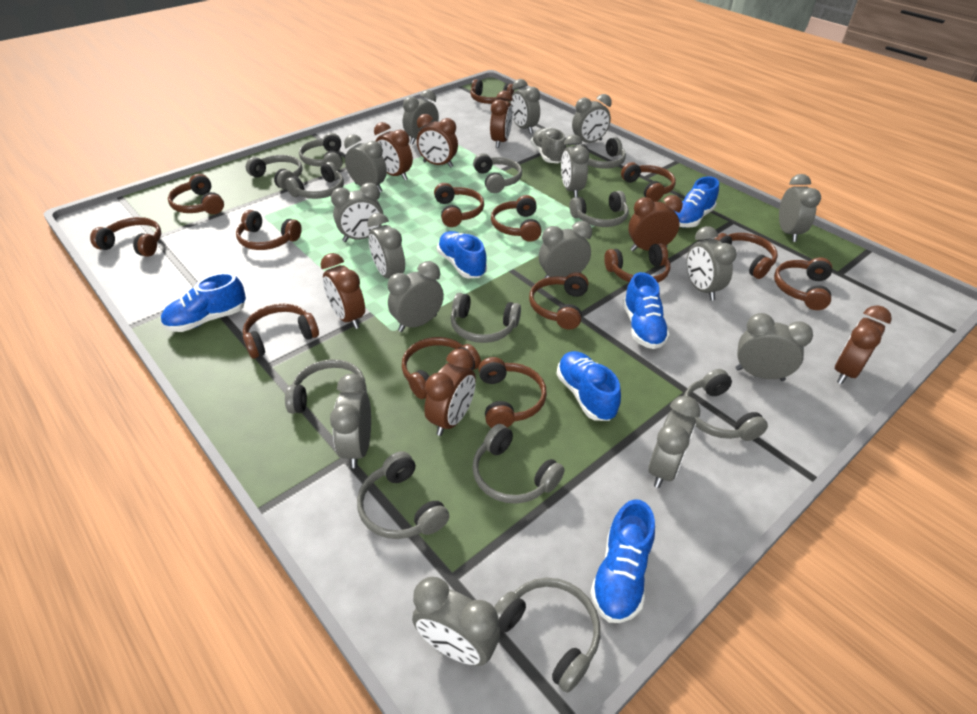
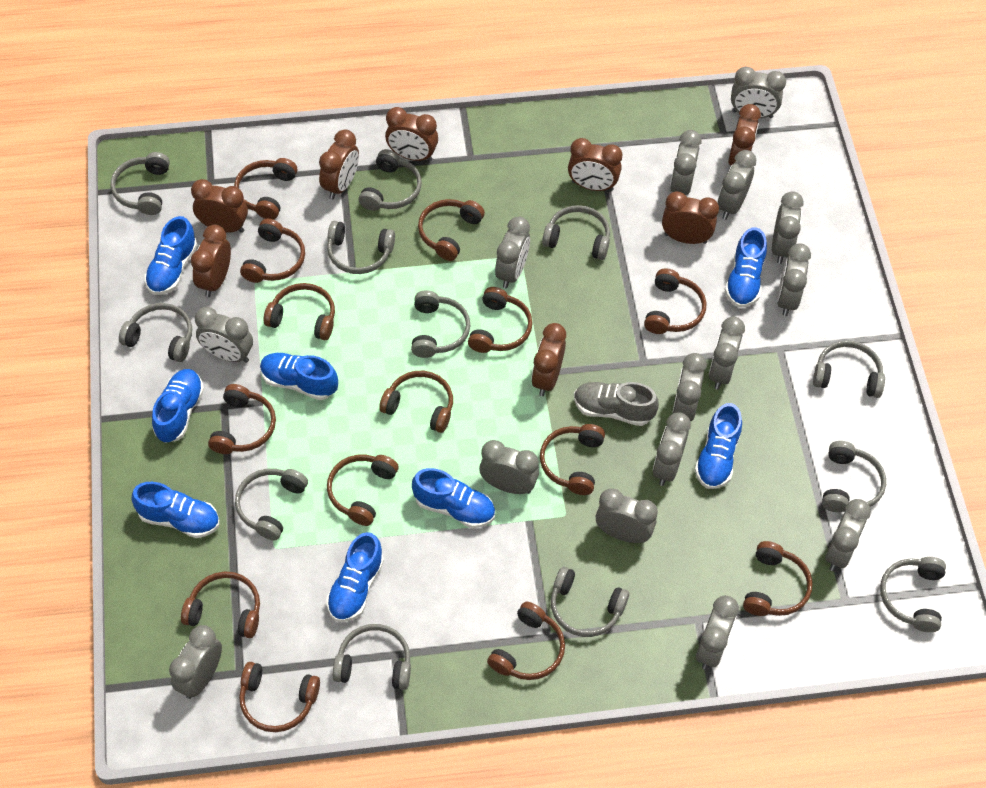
blue shoe: 6 -> 8
brown clock: 7 -> 8

